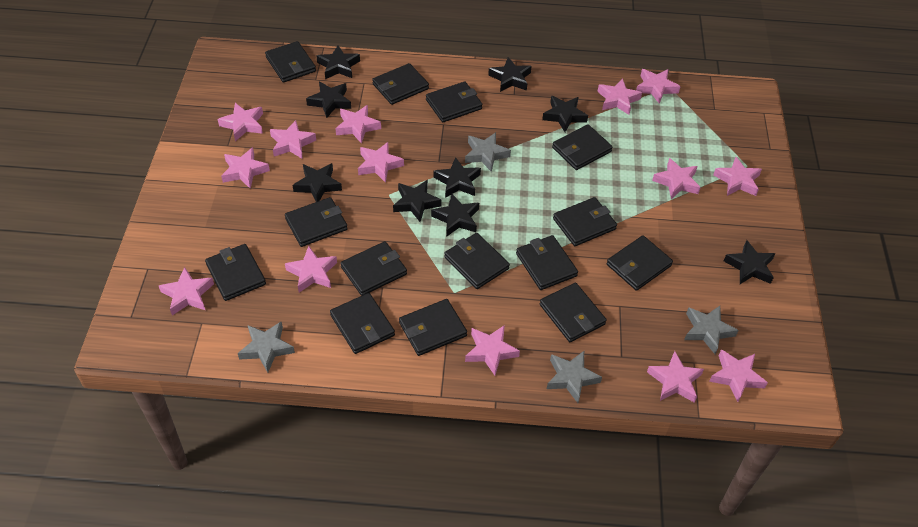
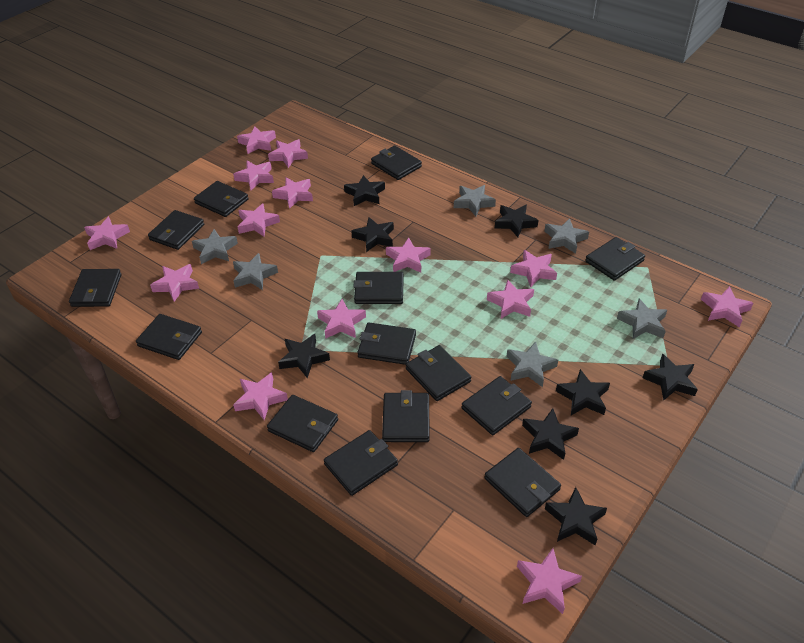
black star: 9 -> 8
grey star: 4 -> 6

